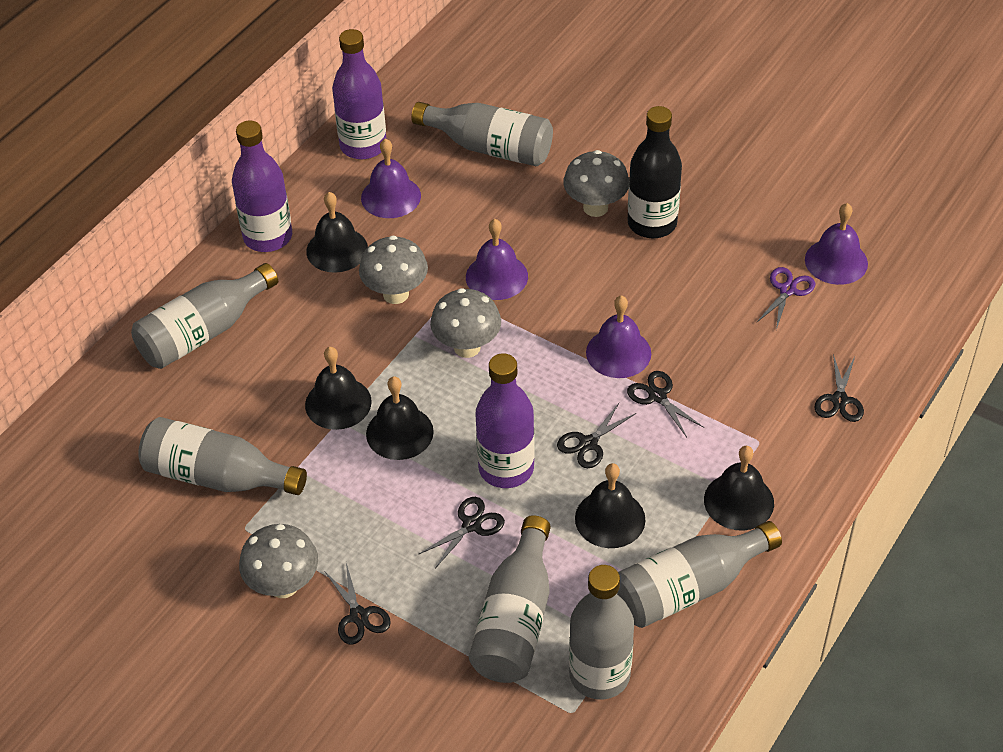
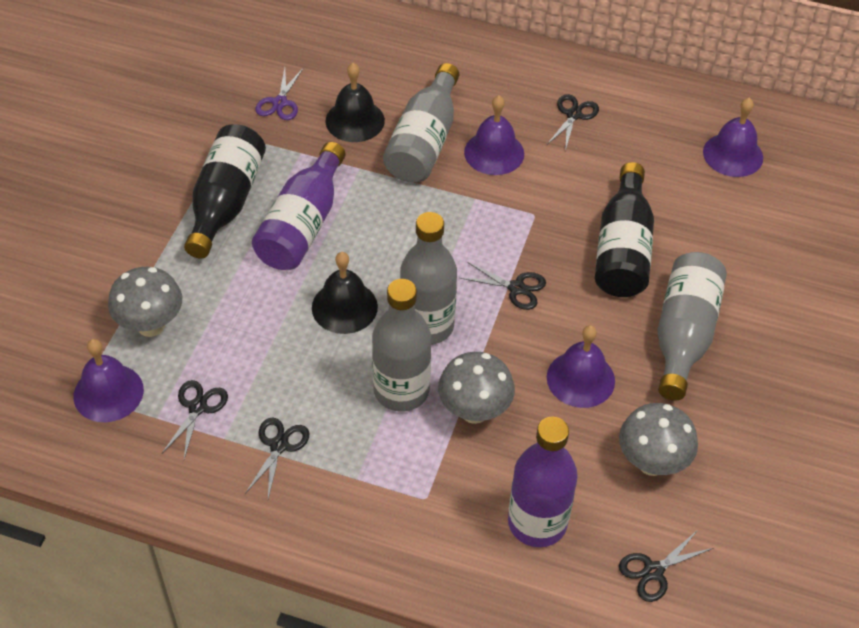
black bell: 5 -> 2
black bottle: 1 -> 2
grey bottle: 6 -> 4
grey mushroom: 4 -> 3
purple bottle: 3 -> 2

